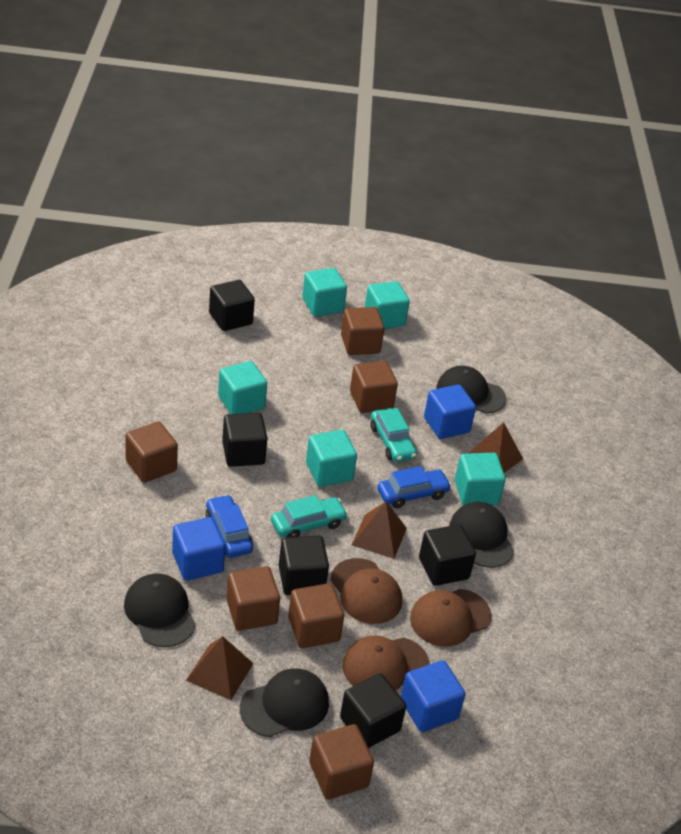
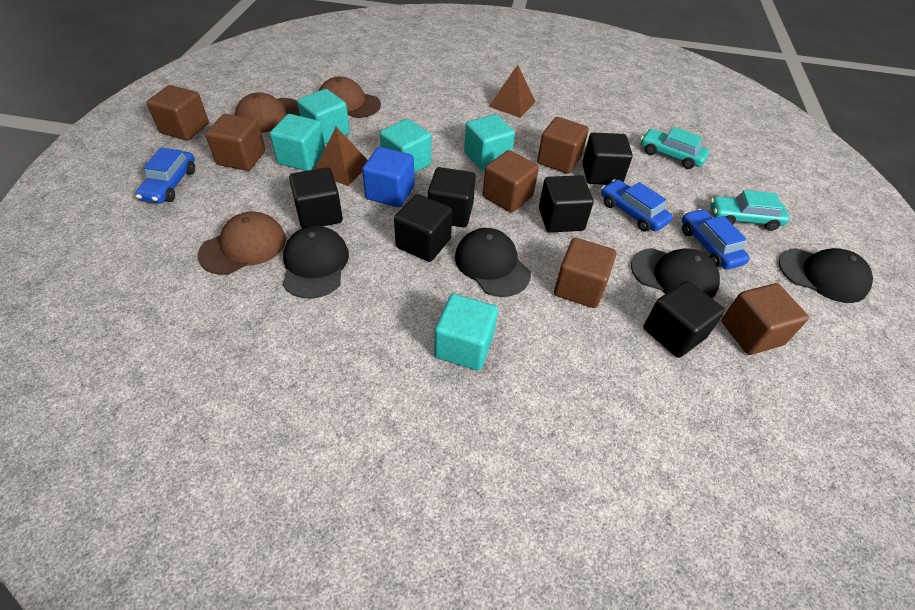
black cube: 5 -> 6
blue car: 2 -> 3
blue cube: 3 -> 1
brown pyramid: 3 -> 2

